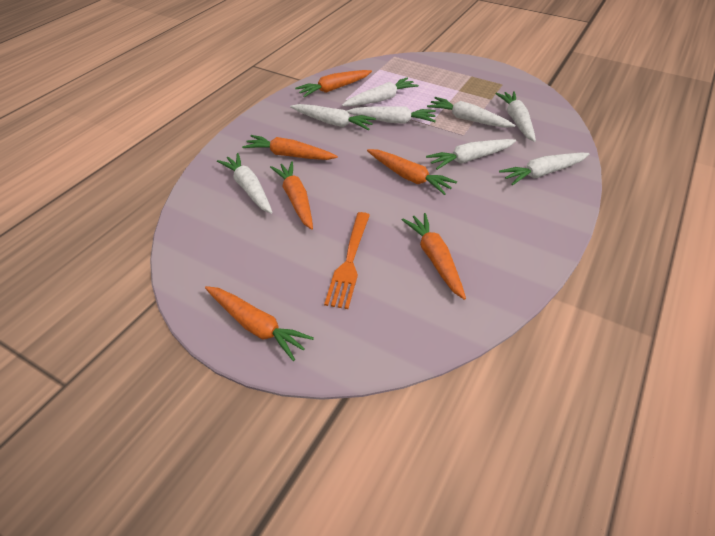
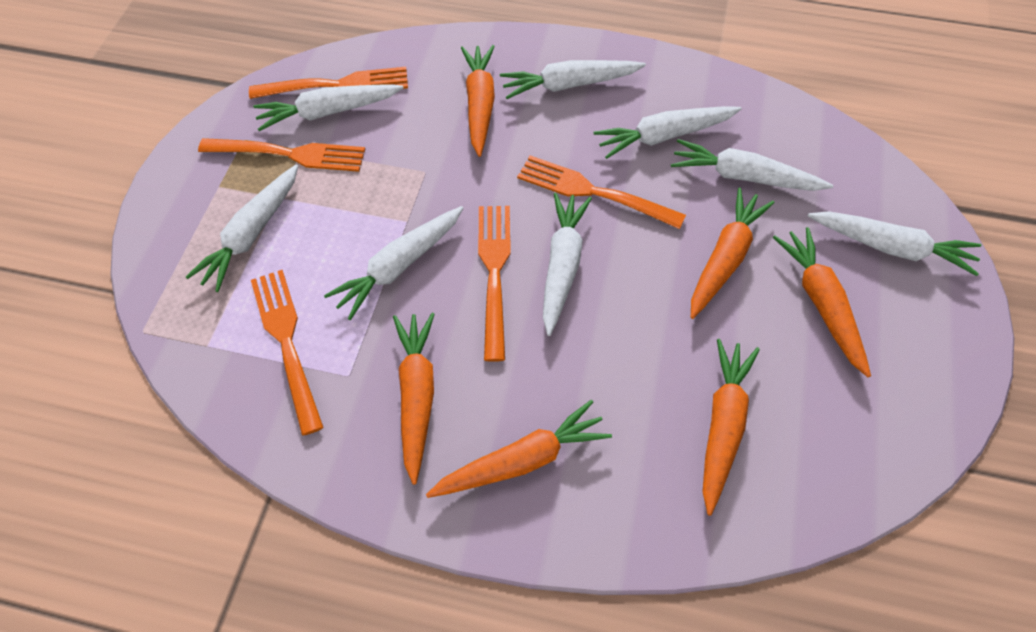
orange fork: 1 -> 5

